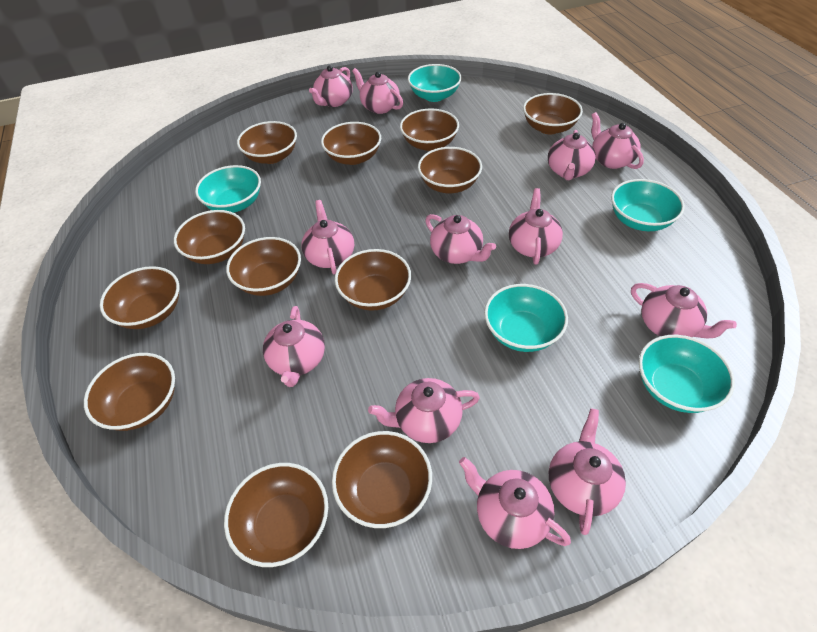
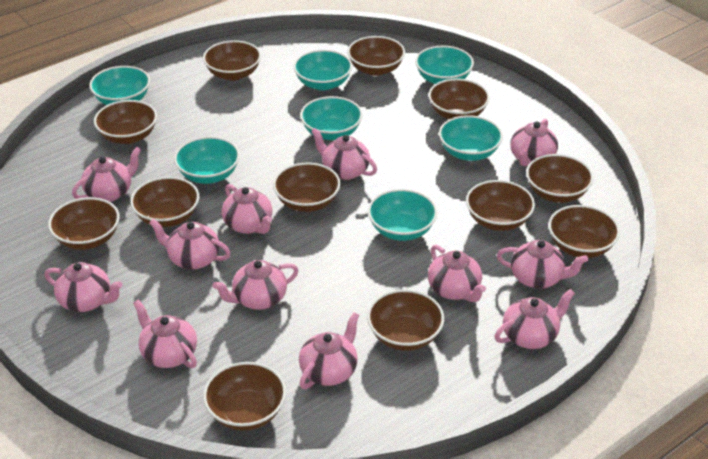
turquoise bowl: 5 -> 7

